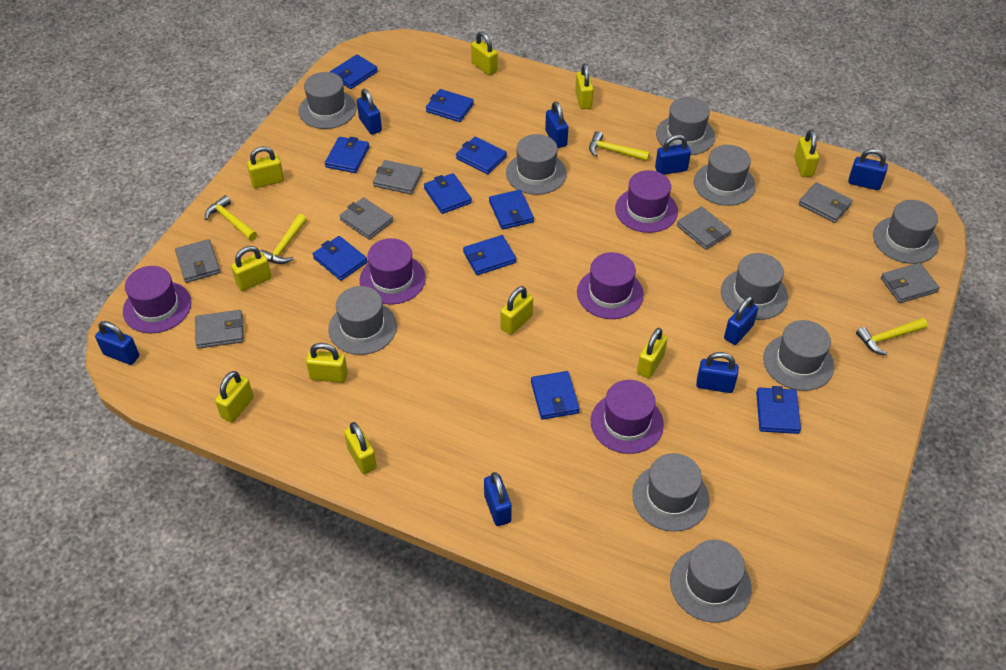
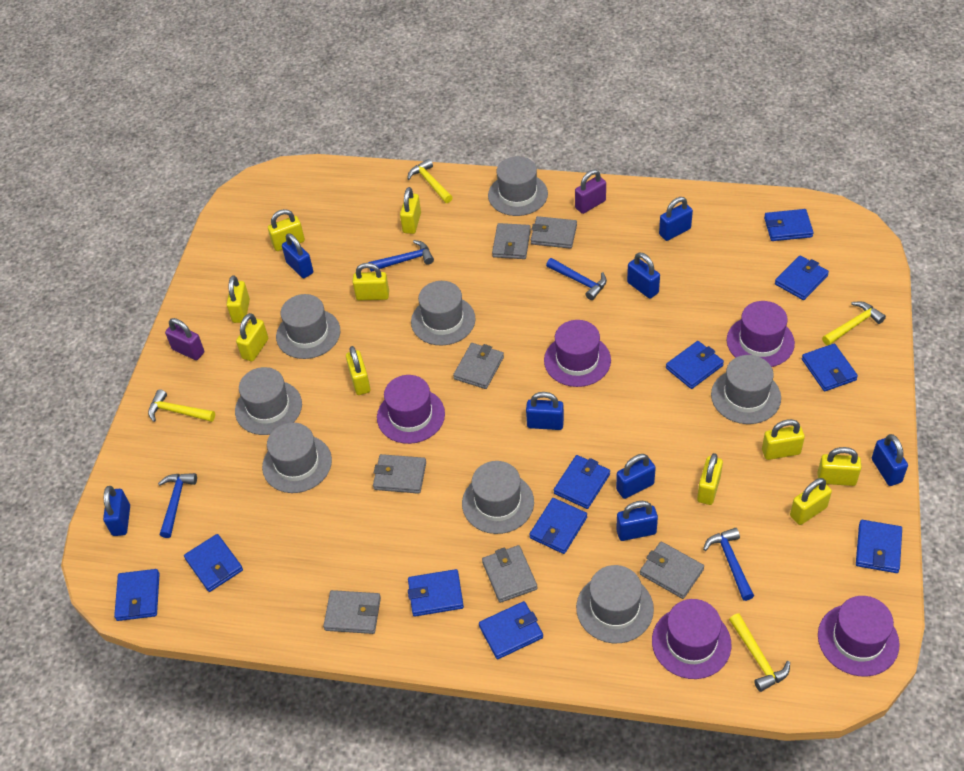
blue hammer: 0 -> 4
blue wallet: 10 -> 11
grey hat: 10 -> 8
purple padlock: 0 -> 2

